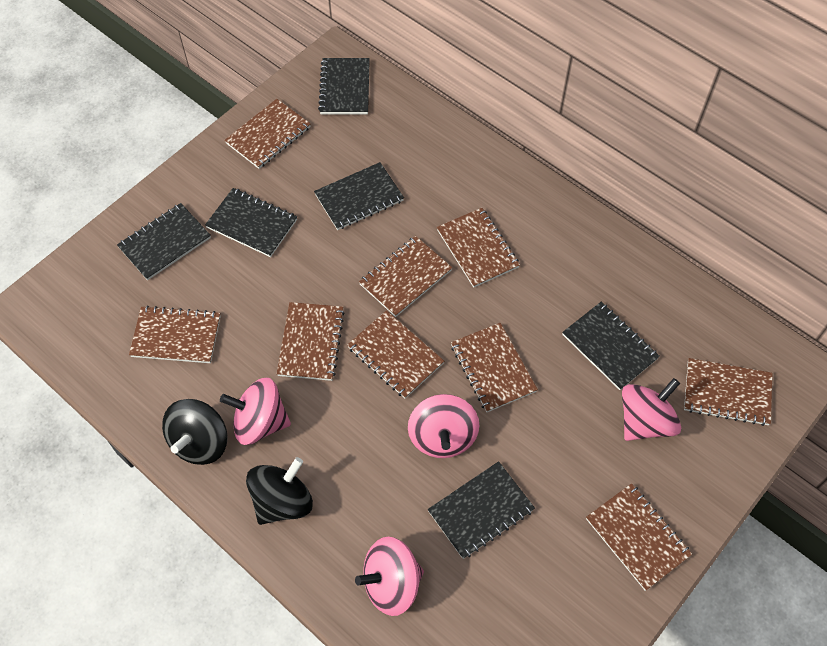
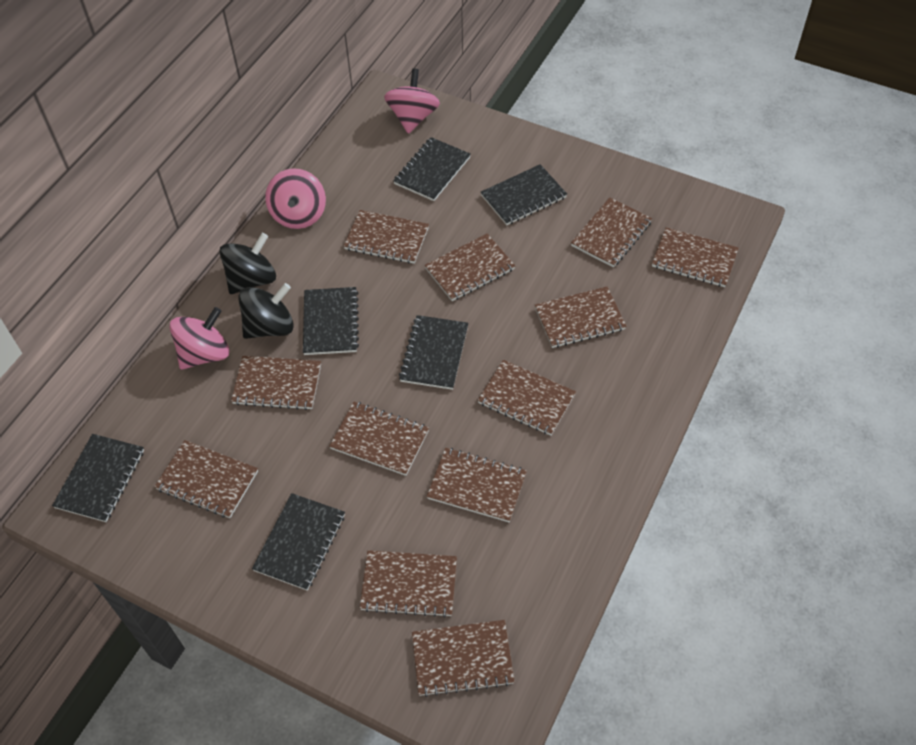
brown notebook: 9 -> 12
pink spinning top: 4 -> 3

